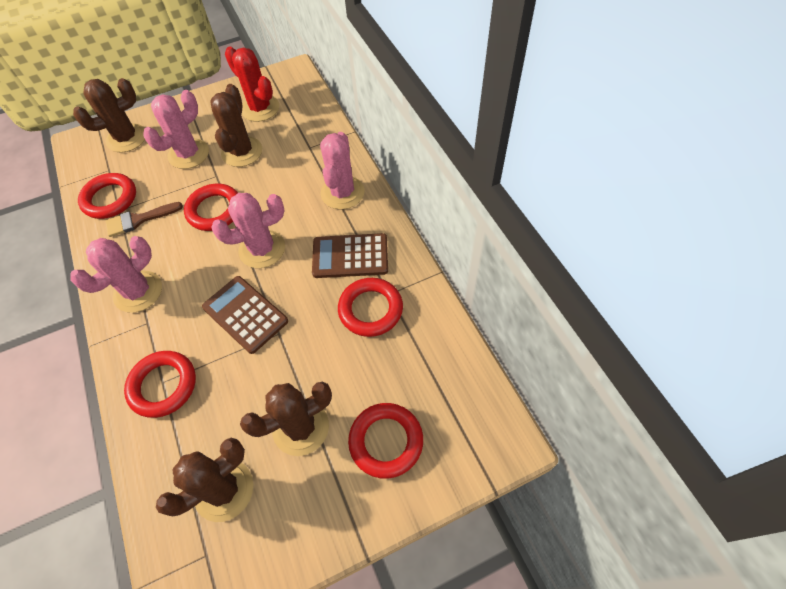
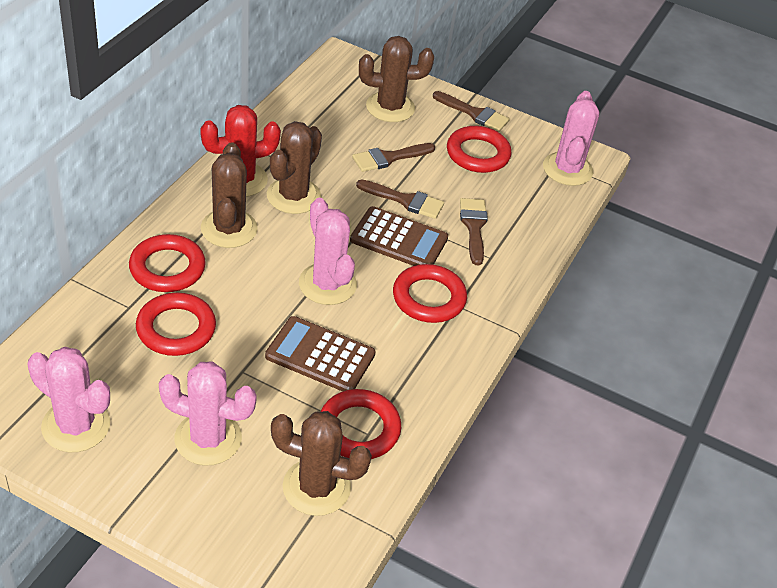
brown brush: 1 -> 4

